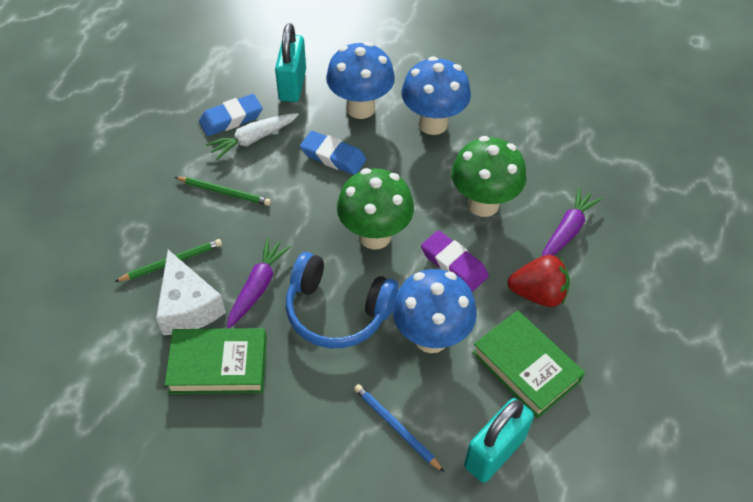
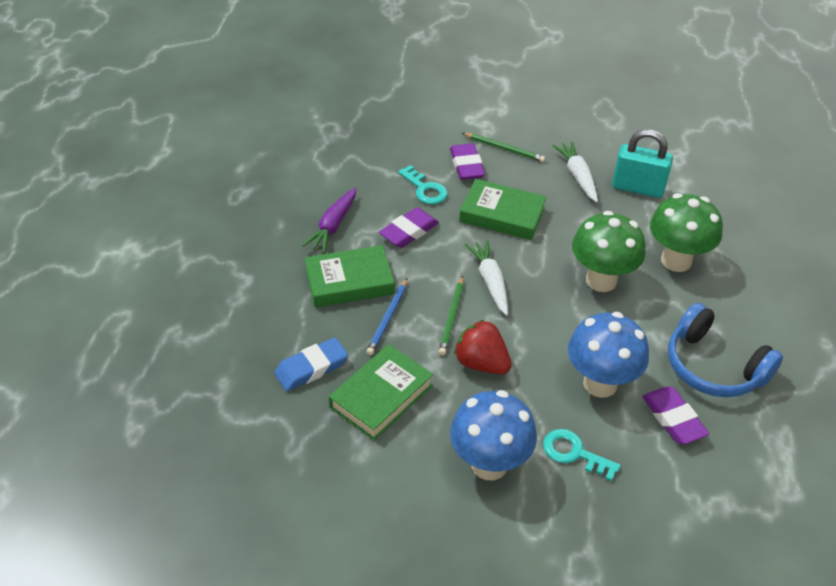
blue eraser: 2 -> 1
blue mushroom: 3 -> 2
green book: 2 -> 3
purple carrot: 2 -> 1
purple eraser: 1 -> 3
turquoise key: 0 -> 2
turquoise padlock: 2 -> 1
white carrot: 1 -> 2
white cheese: 1 -> 0

